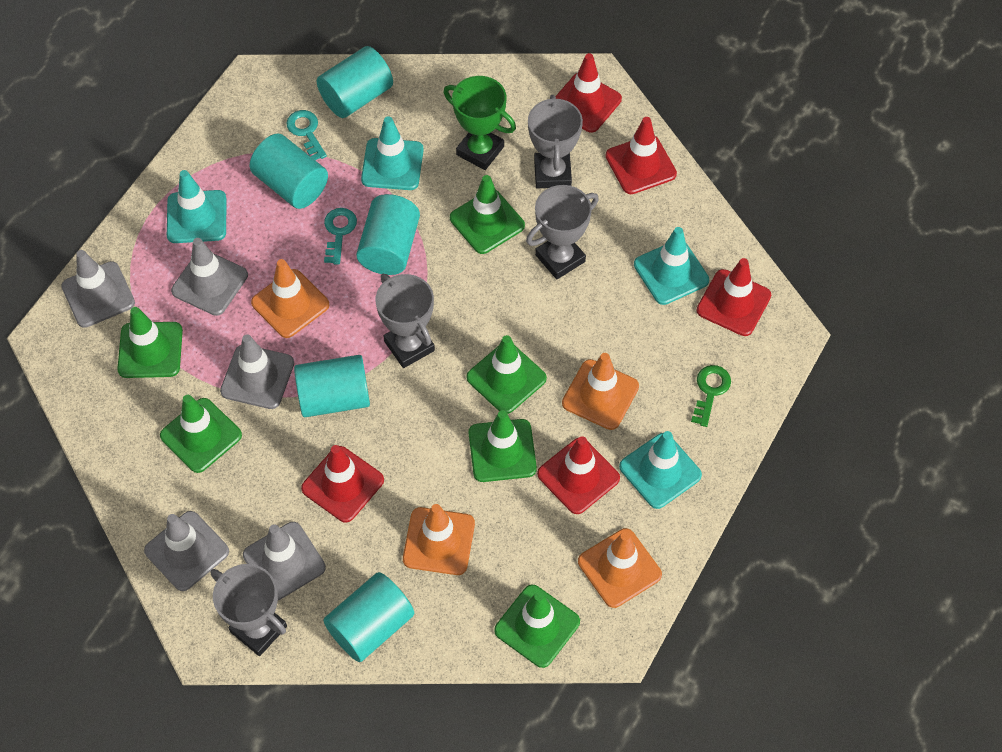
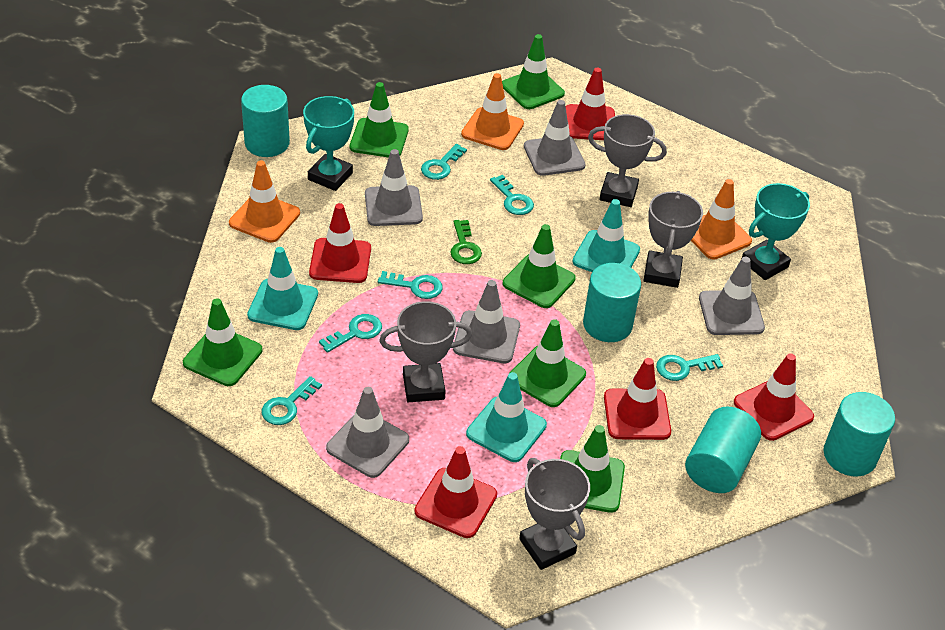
green trophy: 1 -> 0
orange traffic cone: 4 -> 3
turquoise cylinder: 5 -> 4
turquoise key: 2 -> 6
turquoise traffic cone: 4 -> 3
turquoise trophy: 0 -> 2

